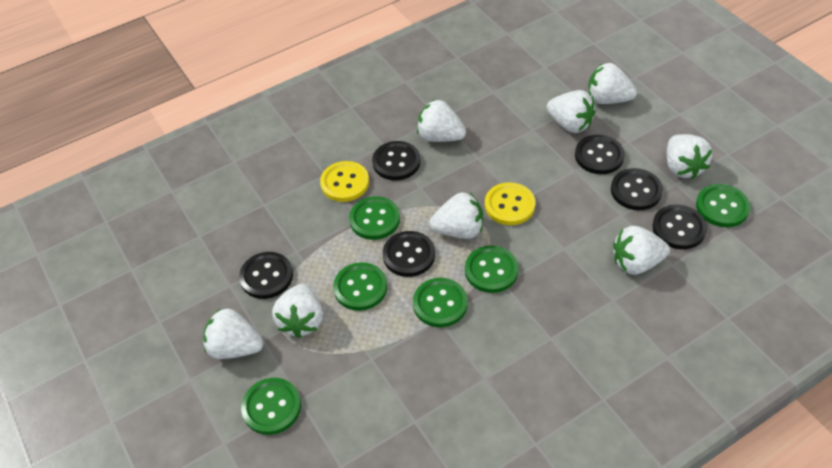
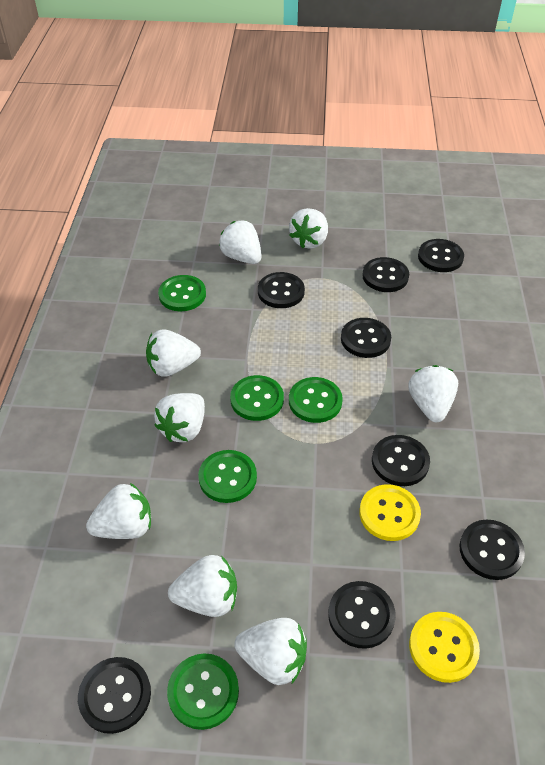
black button: 6 -> 8
green button: 6 -> 5

